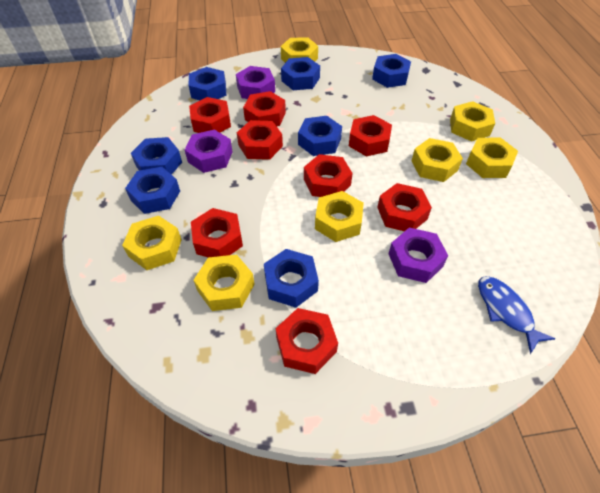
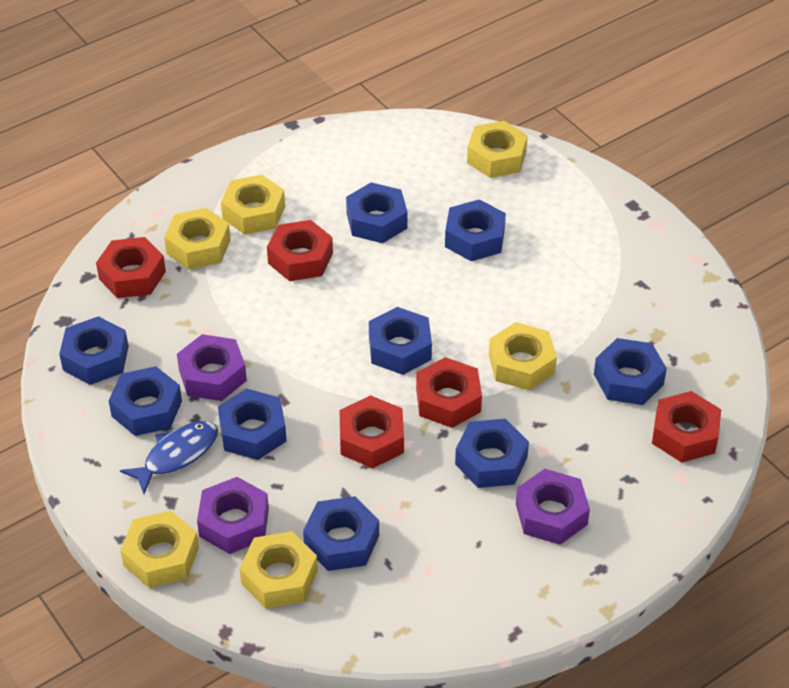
blue nut: 7 -> 9
red nut: 8 -> 5
yellow nut: 7 -> 6

